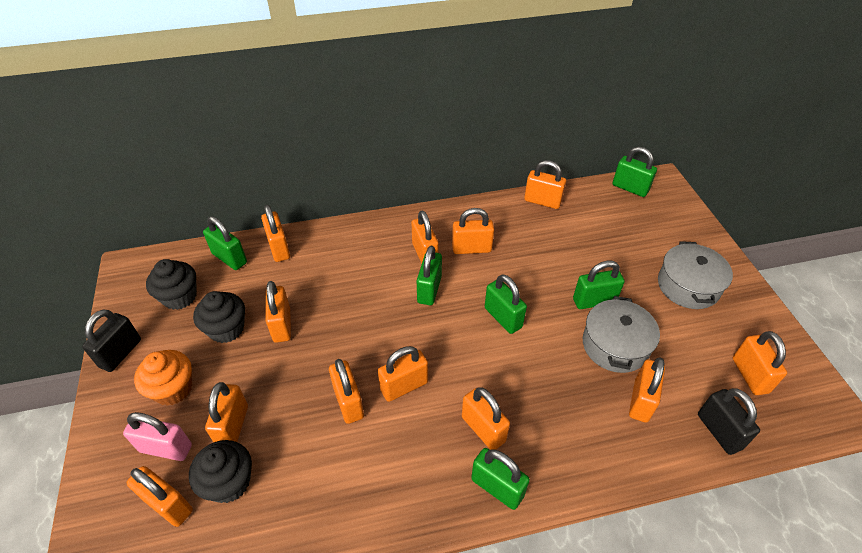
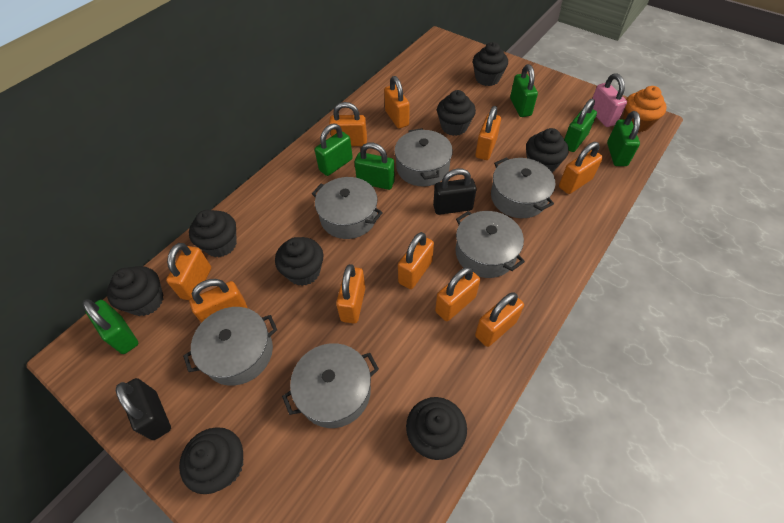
black cupcake: 3 -> 8
grey pot: 2 -> 6
orange padlock: 12 -> 10

